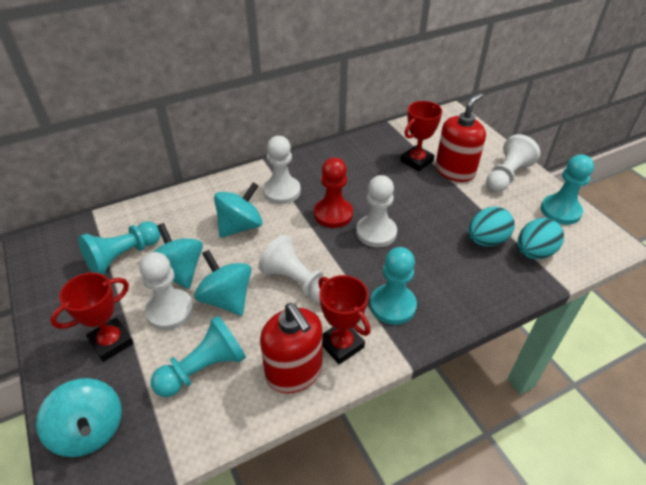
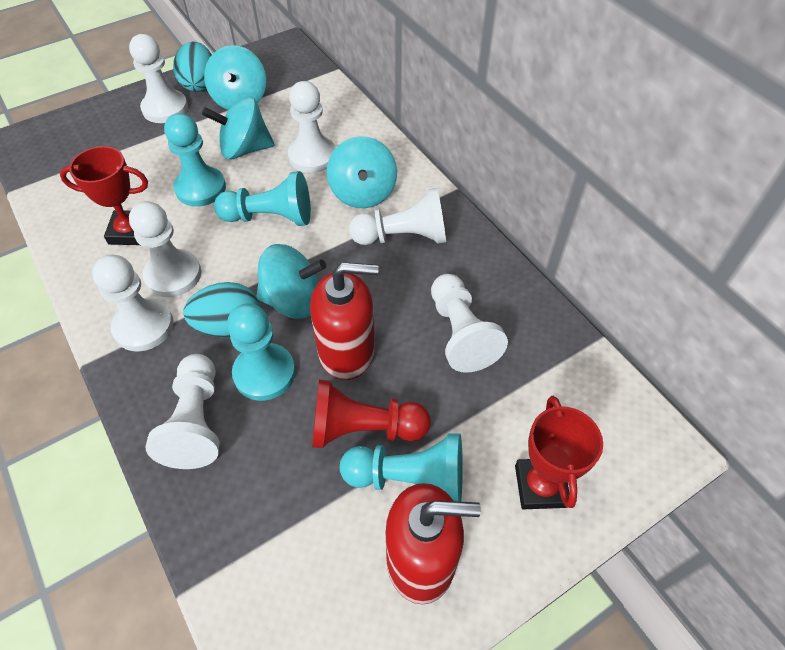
red trophy: 3 -> 2
white pawn: 5 -> 7

